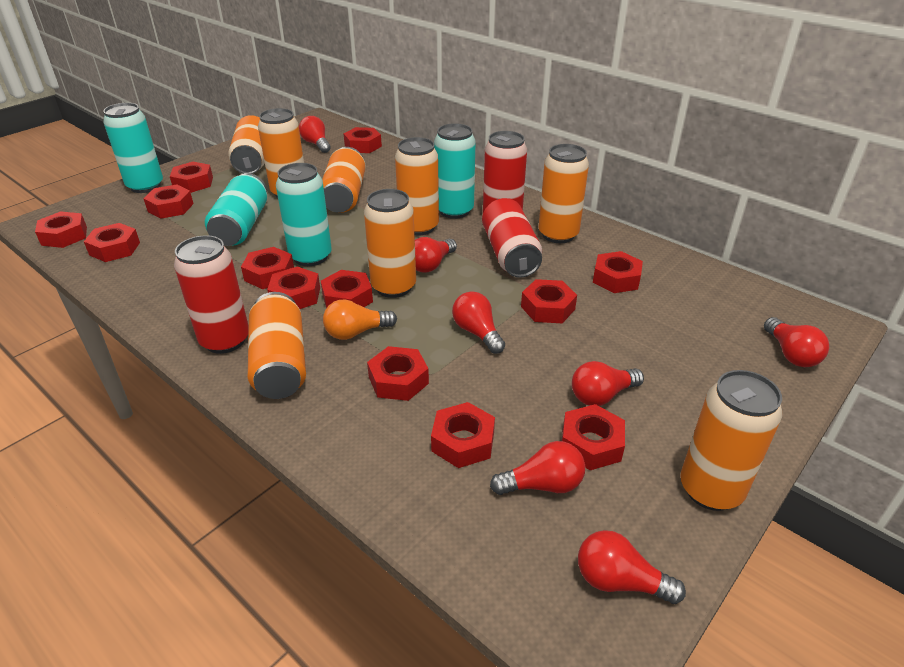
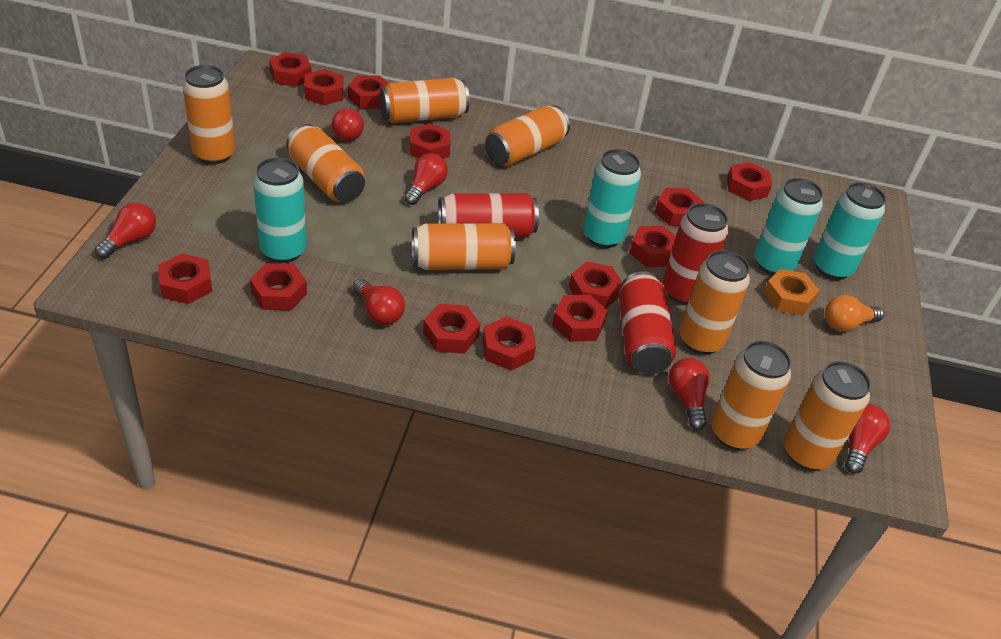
orange nut: 0 -> 1
red light bulb: 7 -> 6

